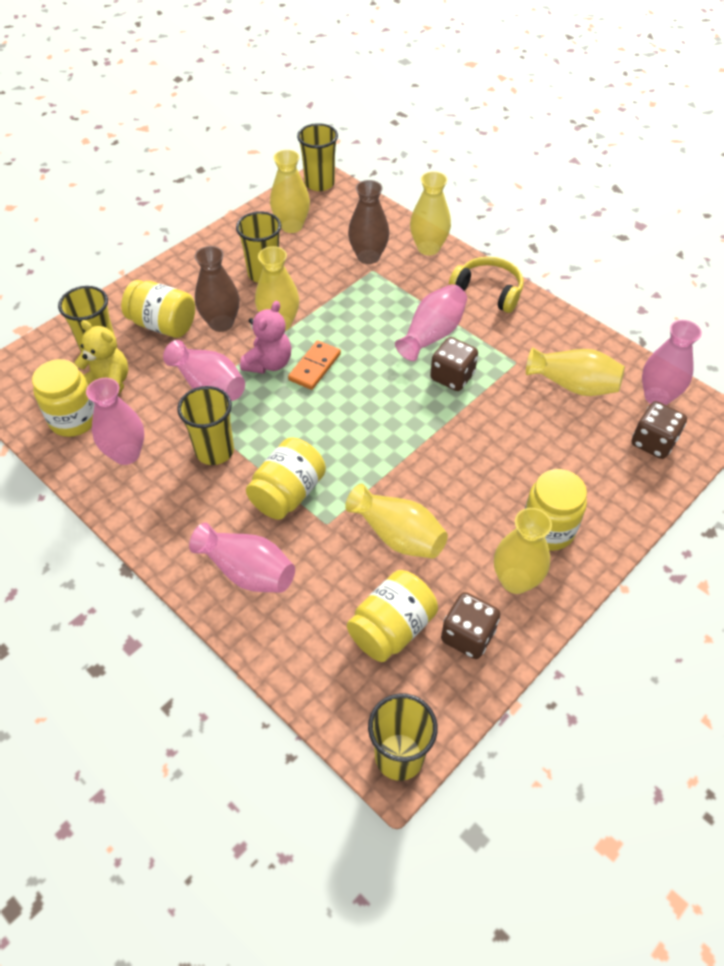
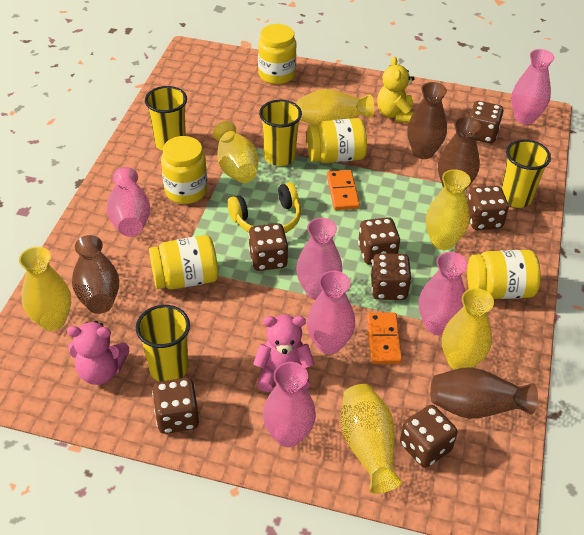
brown dice: 3 -> 7
brown vase: 2 -> 4
orange domino: 1 -> 2
pink teddy bear: 1 -> 2
pink vase: 5 -> 6
yellow cup: 5 -> 4

